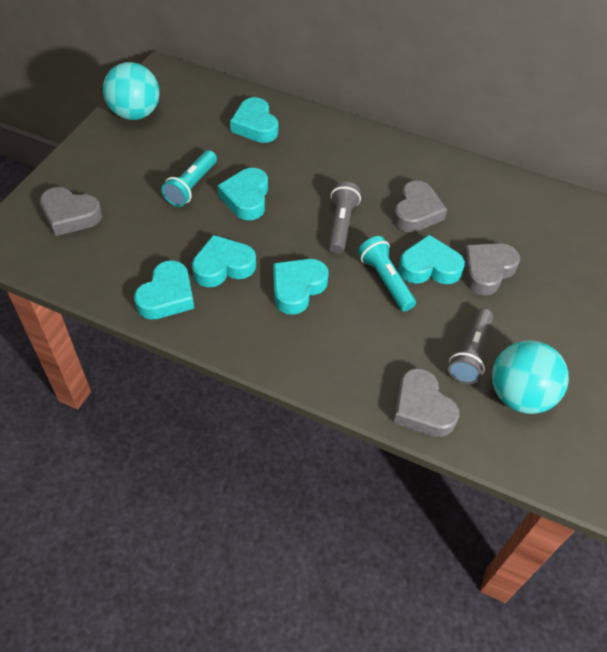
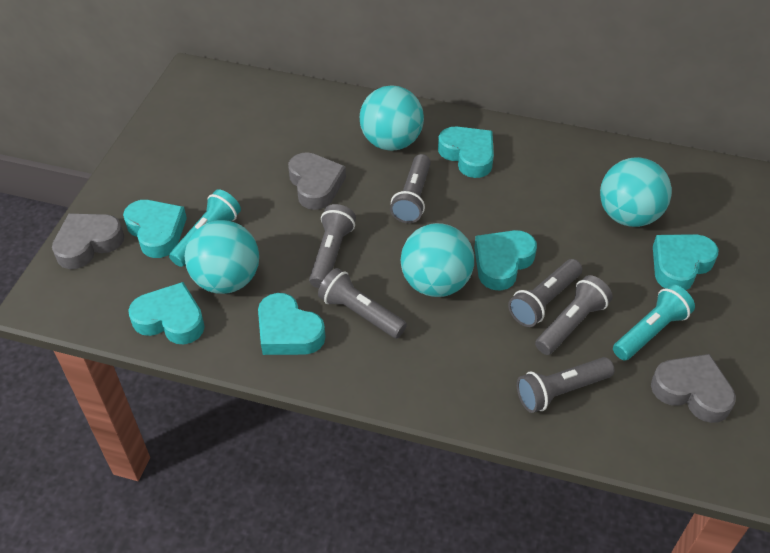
grey flashlight: 2 -> 6
grey heart: 4 -> 3
turquoise ball: 2 -> 4

